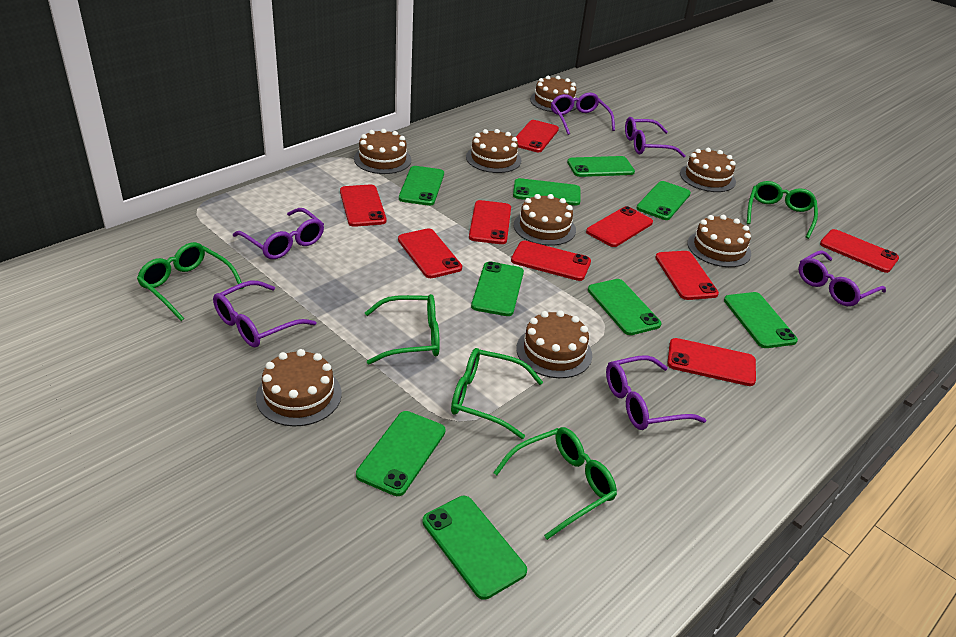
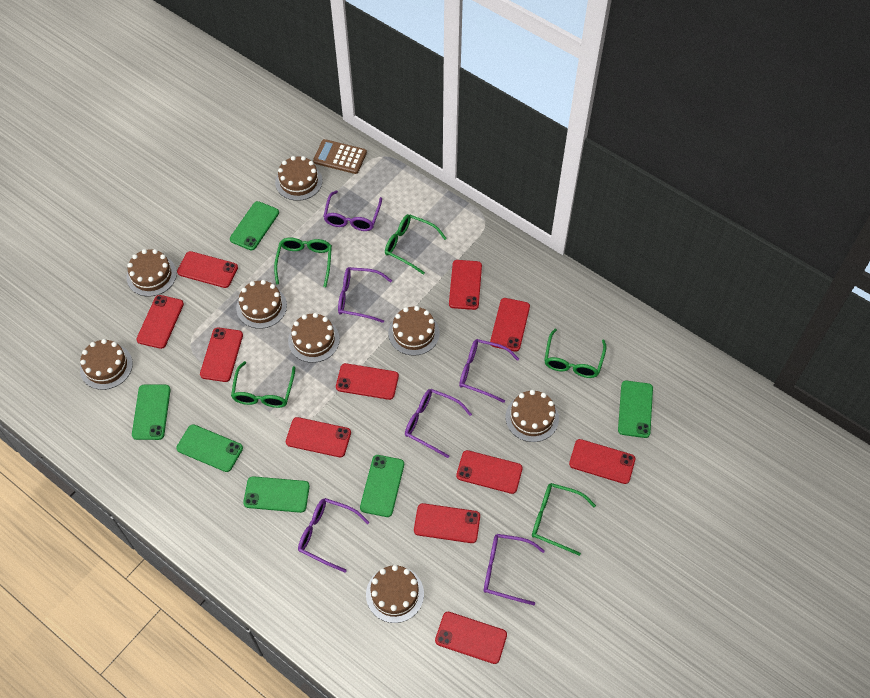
brown calculator: 0 -> 1
green phone: 9 -> 6
red phone: 9 -> 11

